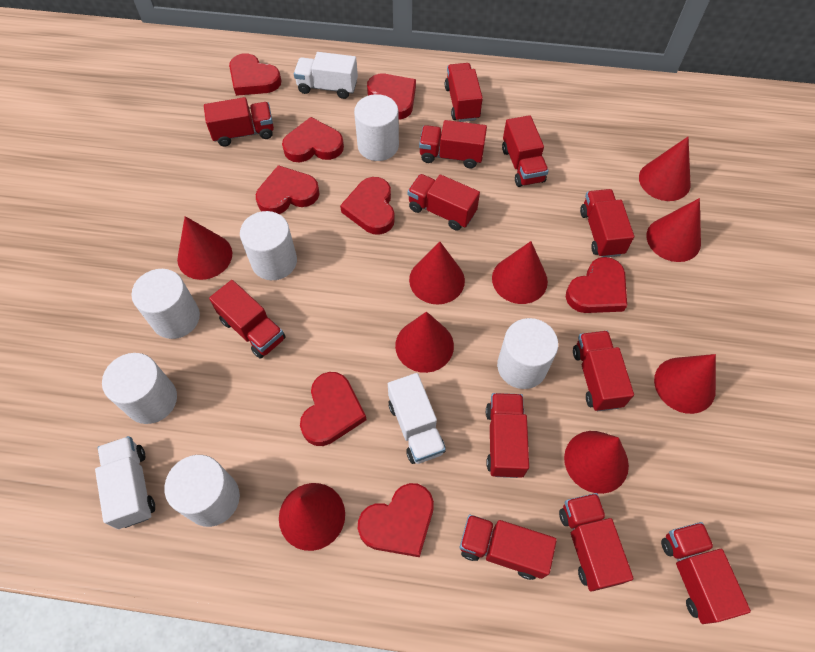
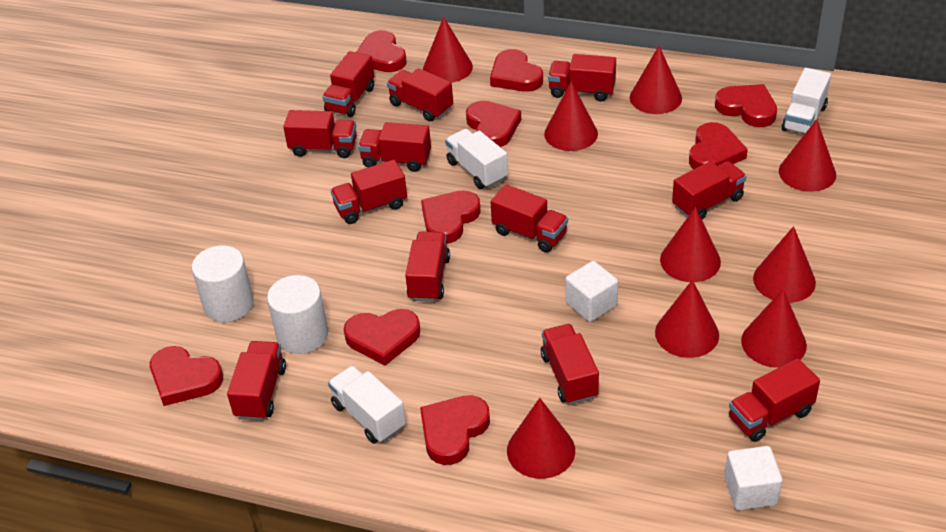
red heart: 8 -> 9
white cube: 0 -> 2
white cylinder: 6 -> 2

